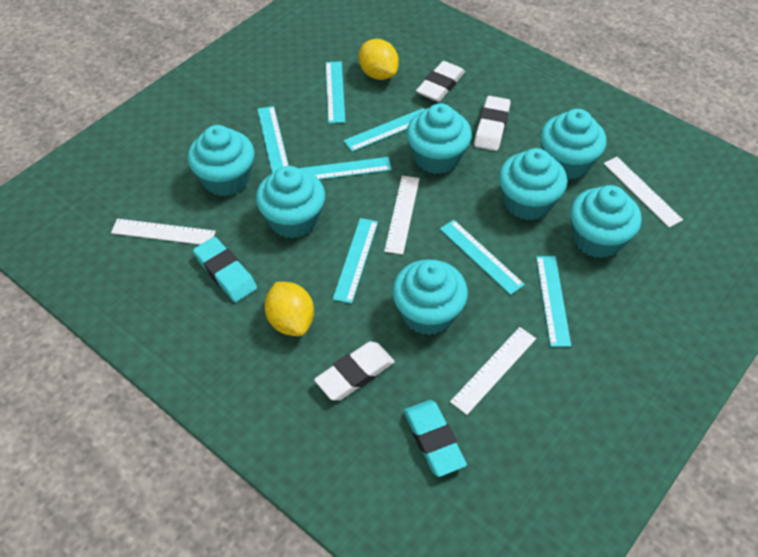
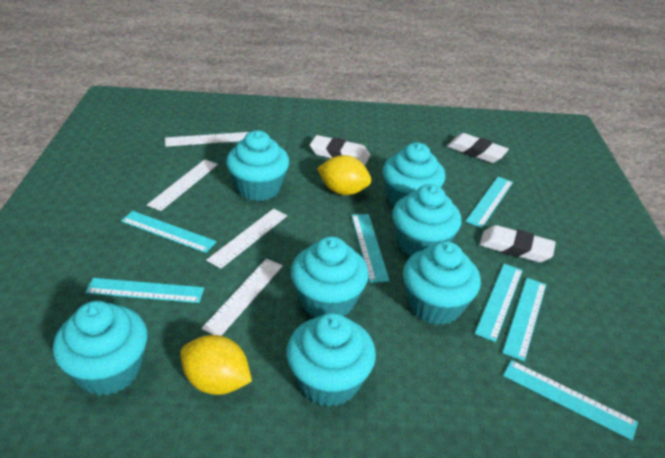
turquoise eraser: 2 -> 0

